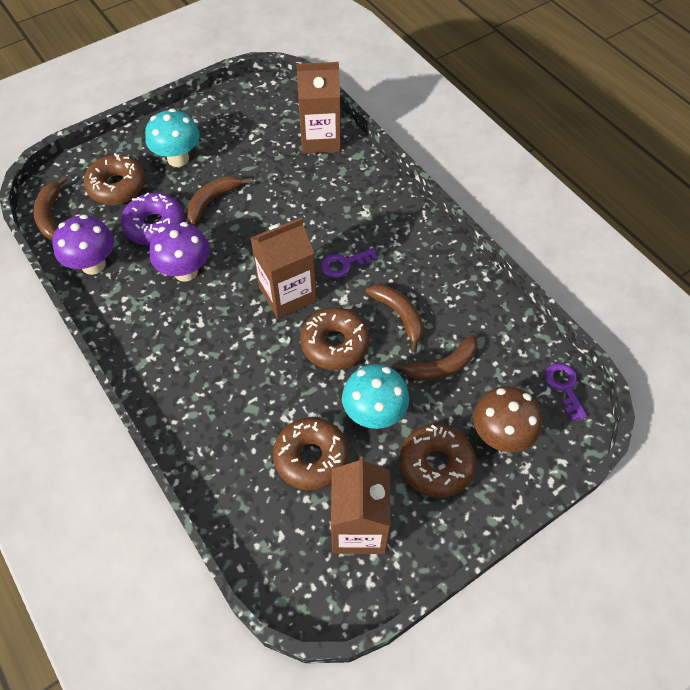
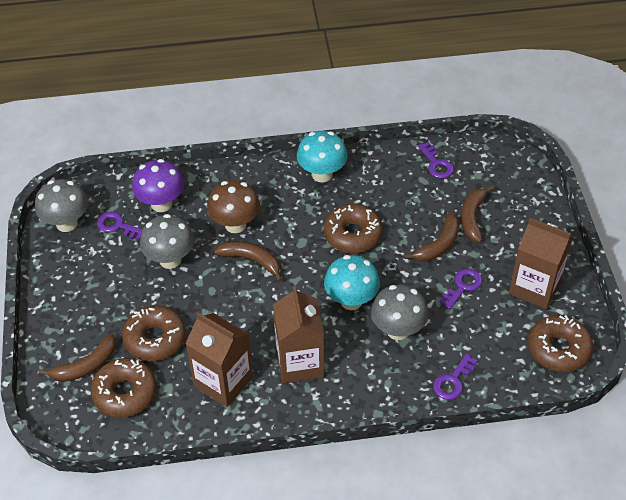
grey mushroom: 0 -> 3
purple donut: 1 -> 0
purple key: 2 -> 4
purple mushroom: 2 -> 1

